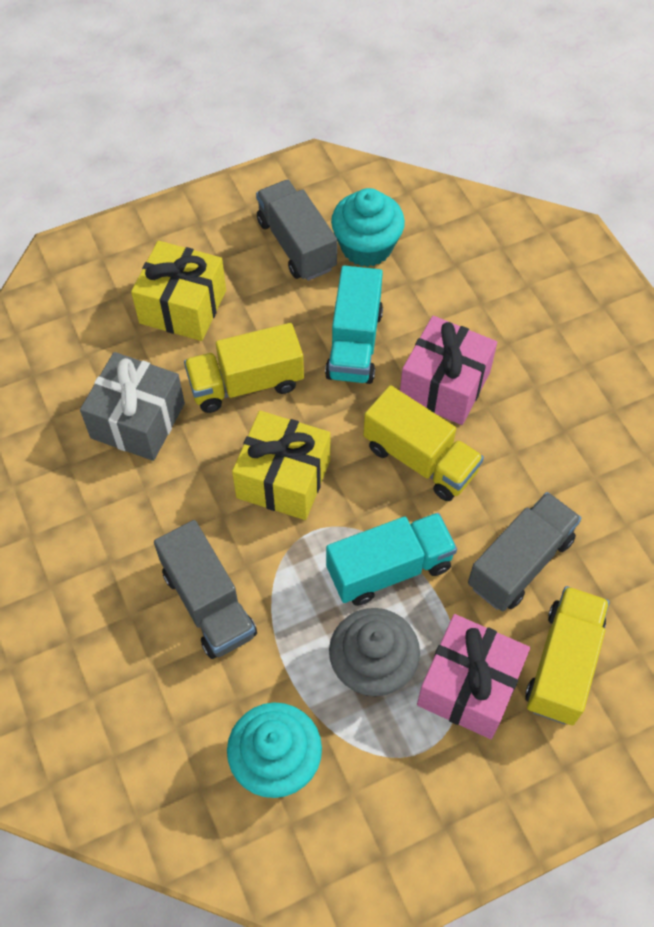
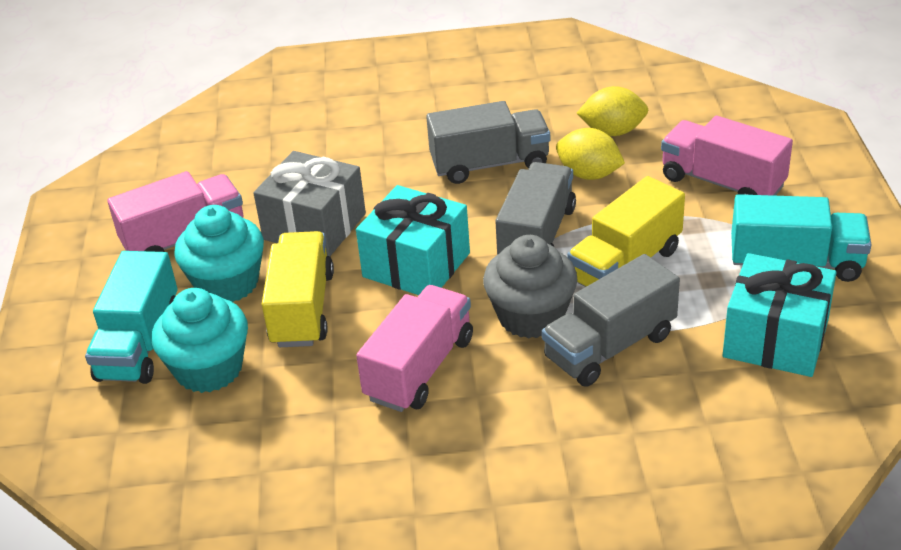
pink gift: 2 -> 0
pink truck: 0 -> 3
turquoise gift: 0 -> 2
yellow gift: 2 -> 0
yellow lemon: 0 -> 2
yellow truck: 3 -> 2

